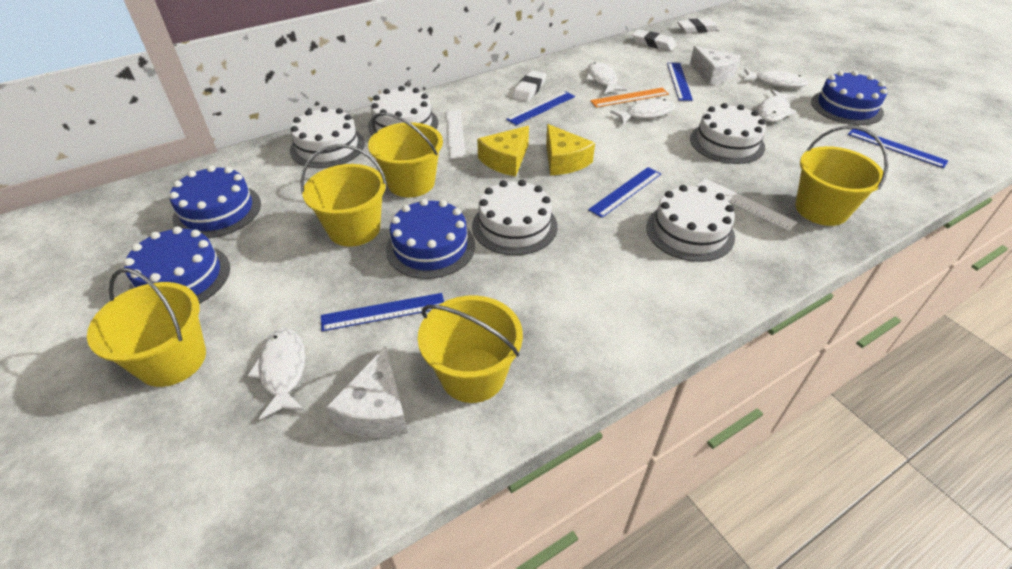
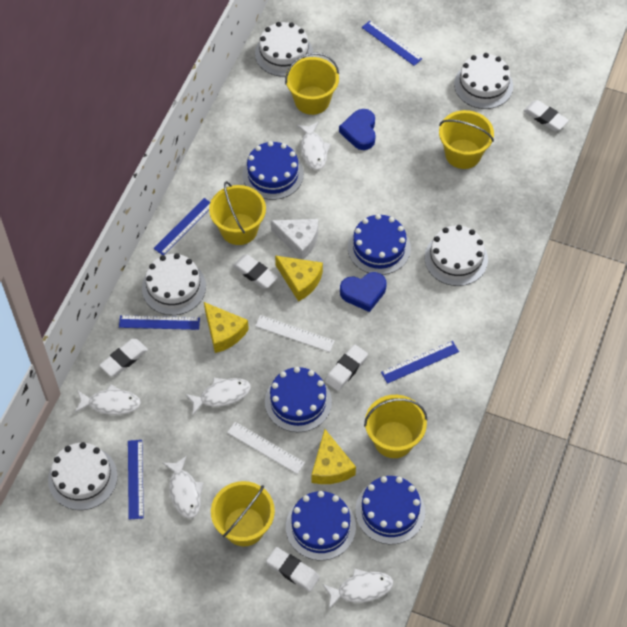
blue cake: 4 -> 5
blue heart: 0 -> 2
orange ruler: 1 -> 0
white cheese: 2 -> 1
white eraser: 3 -> 5
yellow cheese: 2 -> 3

